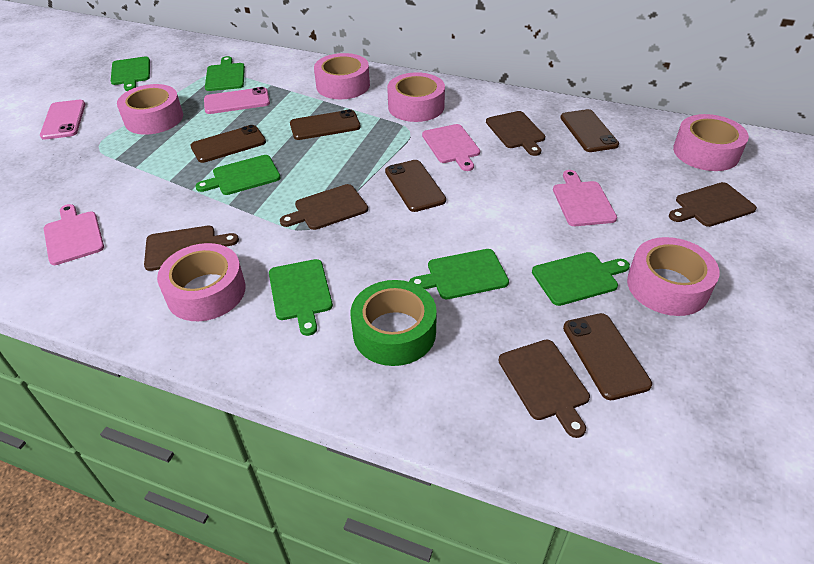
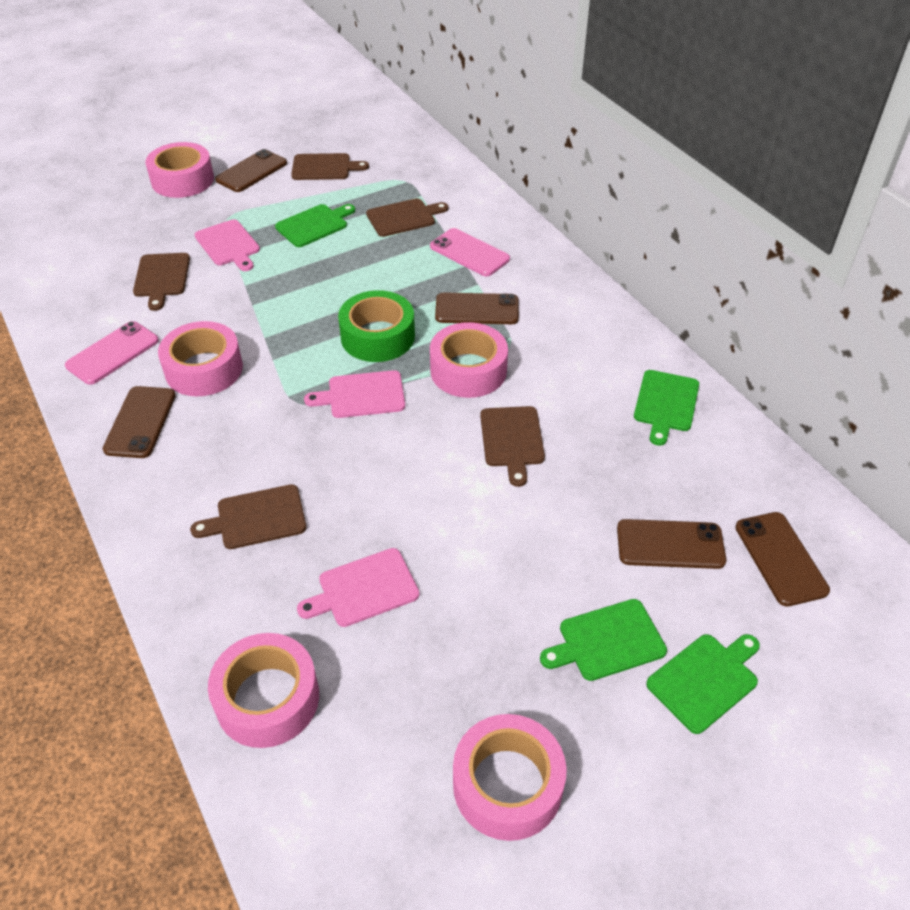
green cutting board: 6 -> 4
pink tape: 6 -> 5

